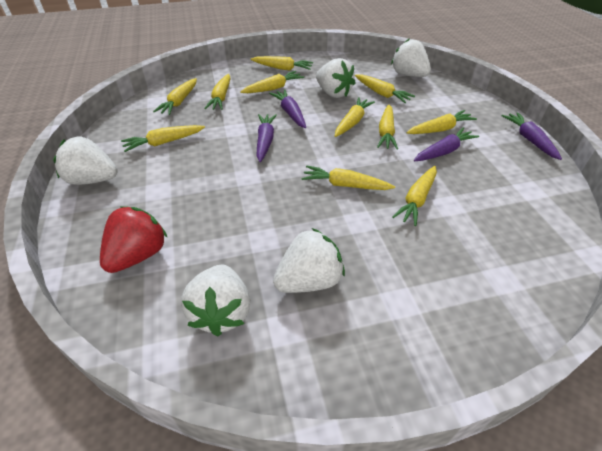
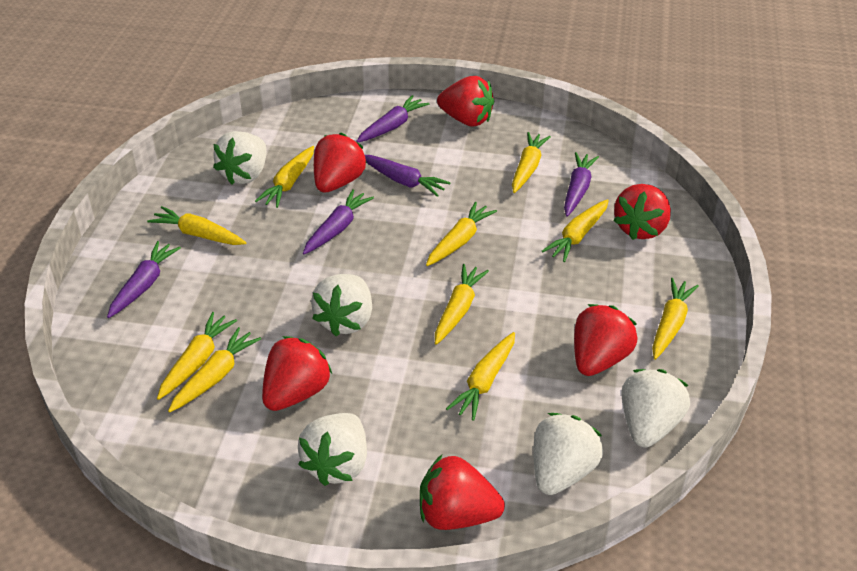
purple carrot: 4 -> 5
red strawberry: 1 -> 6
yellow carrot: 11 -> 10

